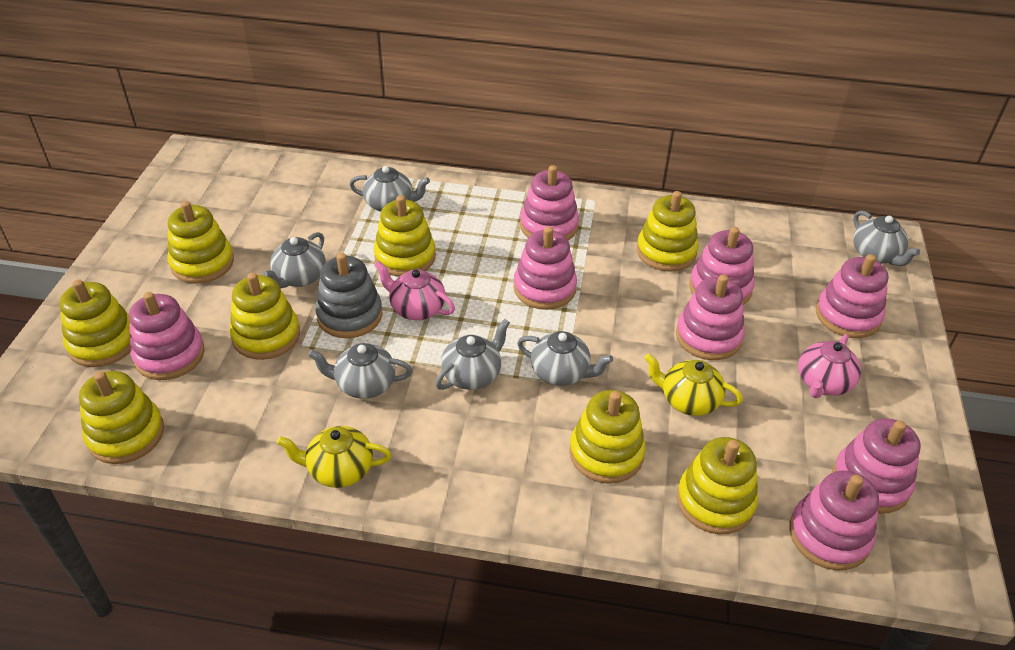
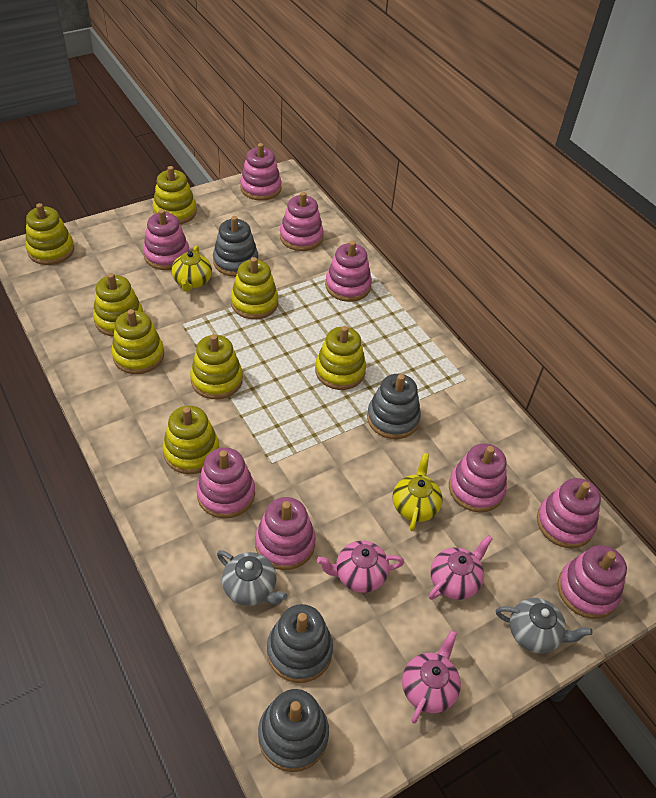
grey stacking toy: 1 -> 4
grey teapot: 6 -> 2
pink stacking toy: 8 -> 9
pink teapot: 2 -> 3

